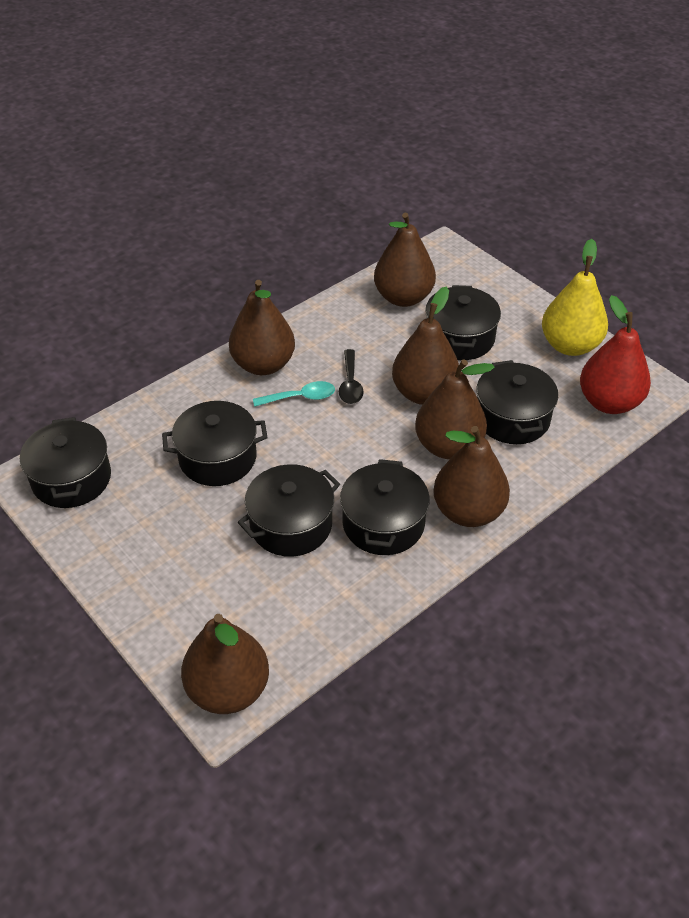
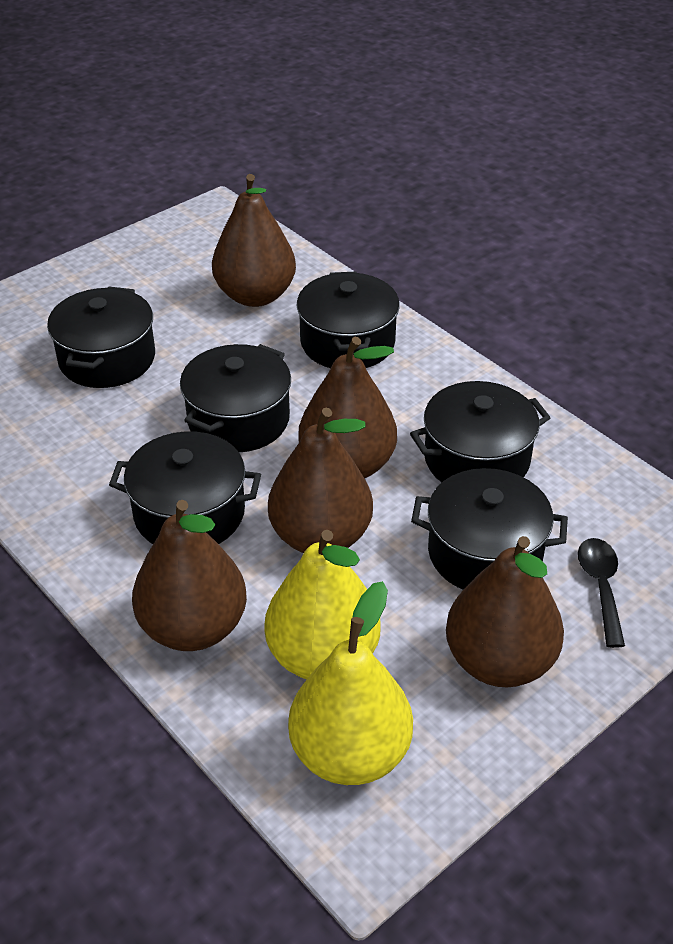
brown pear: 6 -> 5
red pear: 1 -> 0
turquoise spoon: 1 -> 0
yellow pear: 1 -> 2

